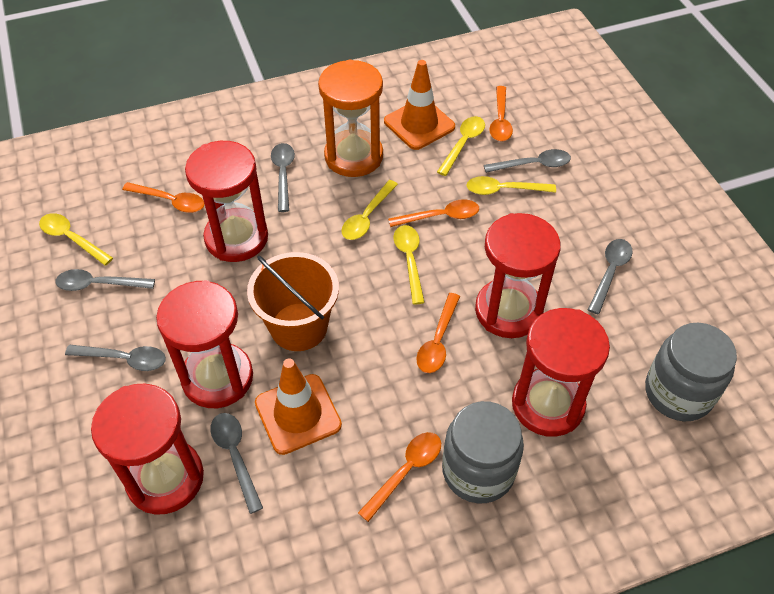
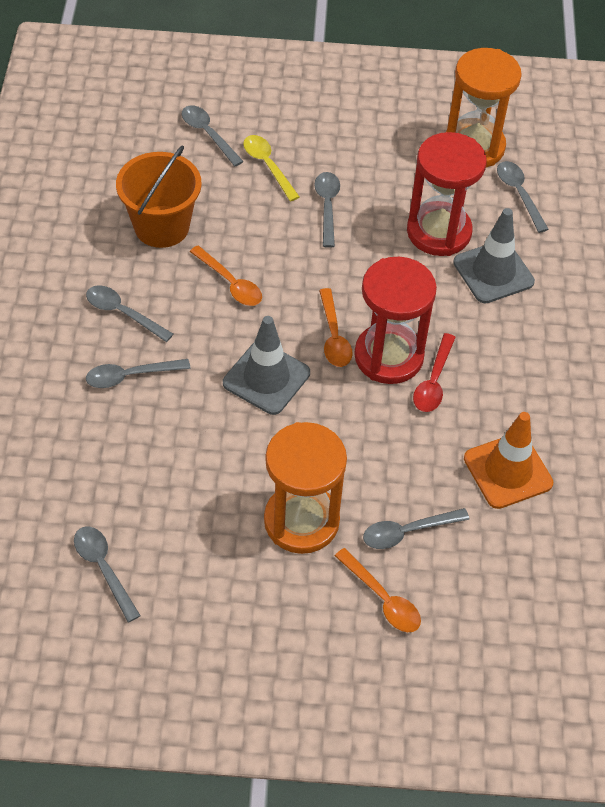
grey jar: 2 -> 0
grey spoon: 6 -> 7
grey traffic cone: 0 -> 2
orange hourglass: 1 -> 2
orange spoon: 5 -> 3
orange traffic cone: 2 -> 1
red hourglass: 5 -> 2
red spoon: 0 -> 1
yellow spoon: 5 -> 1

